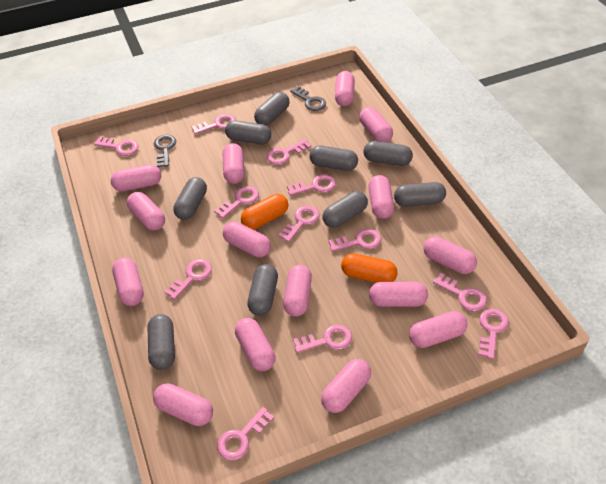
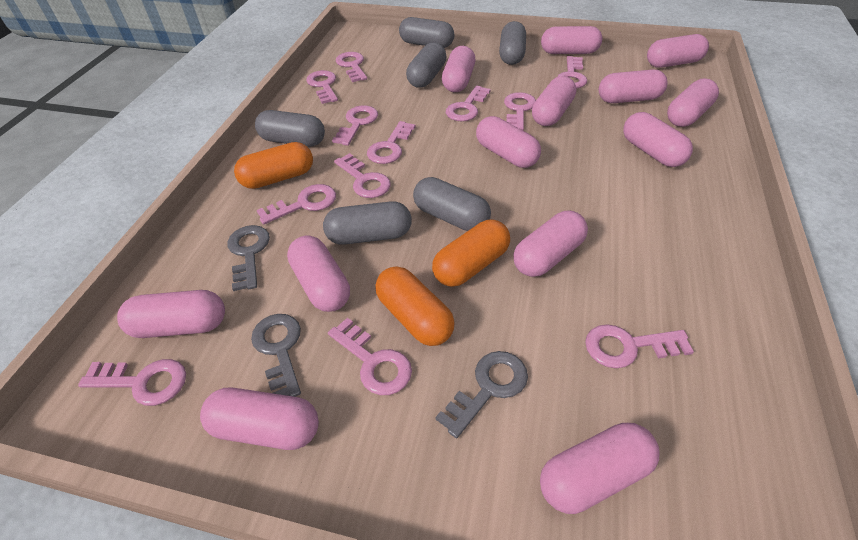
grey capsule: 9 -> 6
grey key: 2 -> 3
orange capsule: 2 -> 3
pink capsule: 15 -> 13

